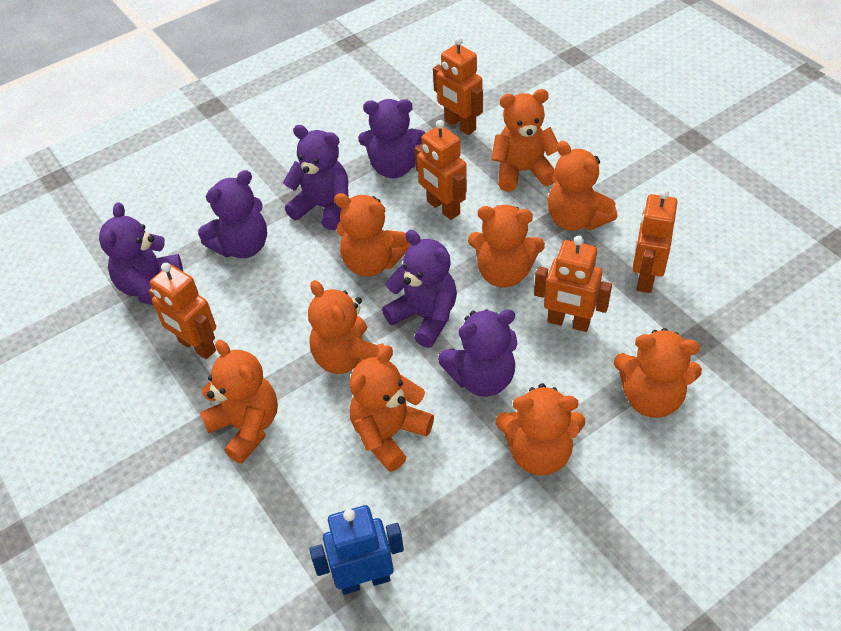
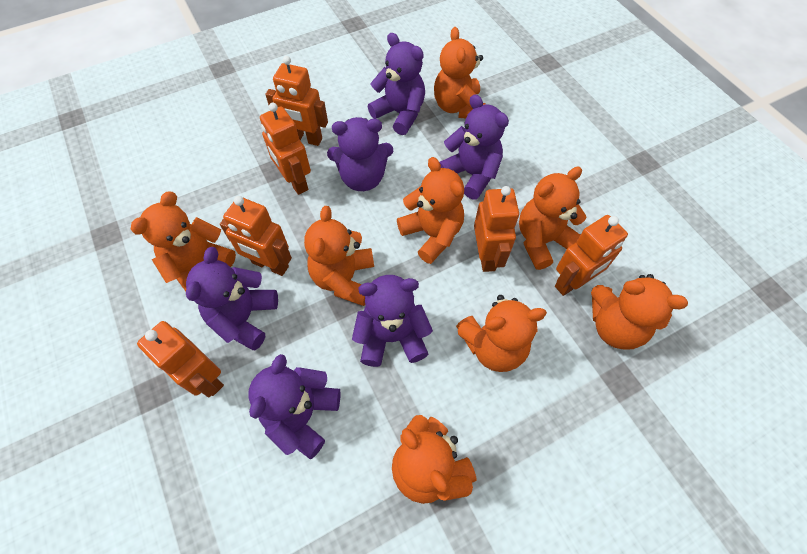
blue robot: 1 -> 0
orange robot: 5 -> 6
orange teddy bear: 9 -> 8

